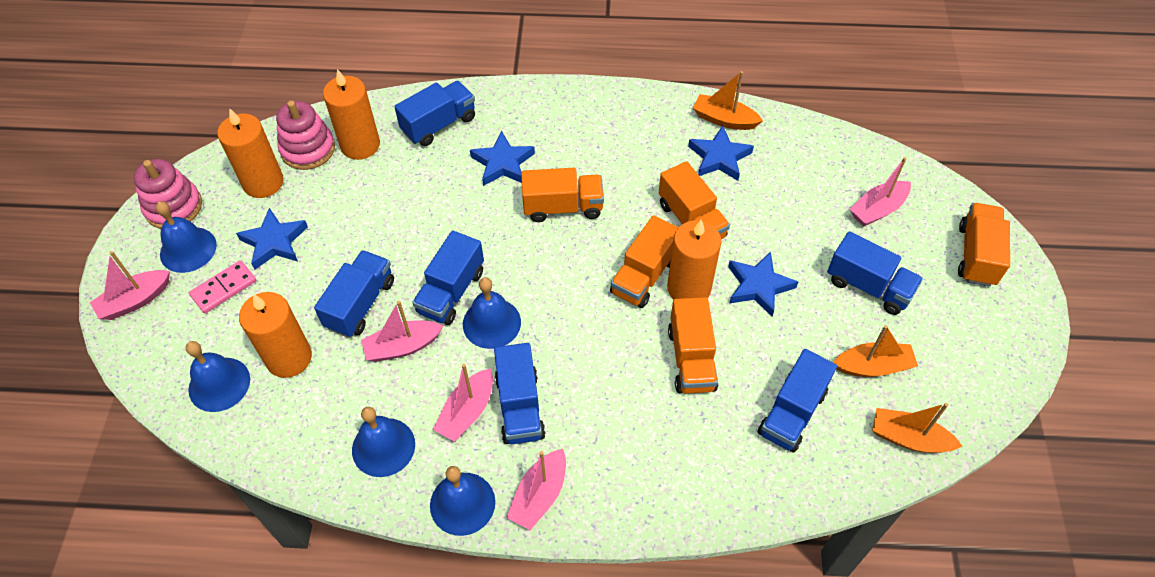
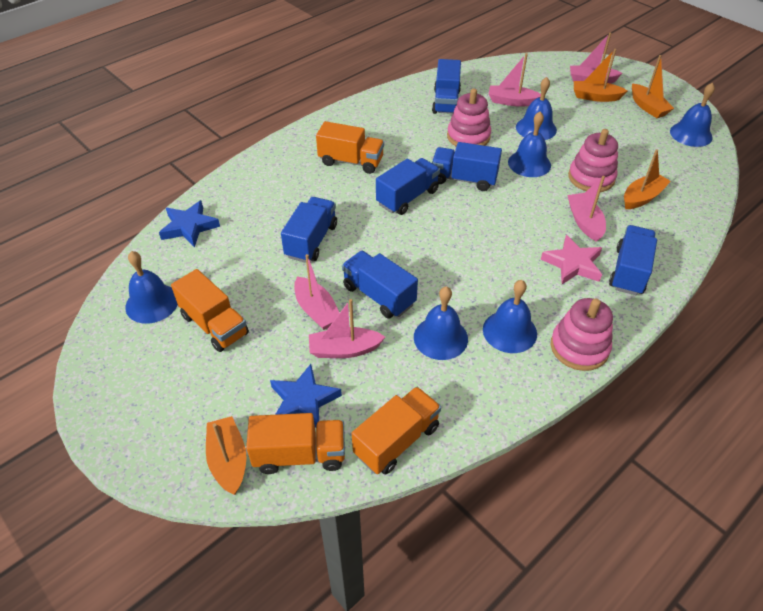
blue bell: 5 -> 6
blue star: 4 -> 2
orange boat: 3 -> 4
orange candle: 4 -> 0
orange truck: 5 -> 4
pink domino: 1 -> 0
pink stacking toy: 2 -> 3
pink star: 0 -> 1

